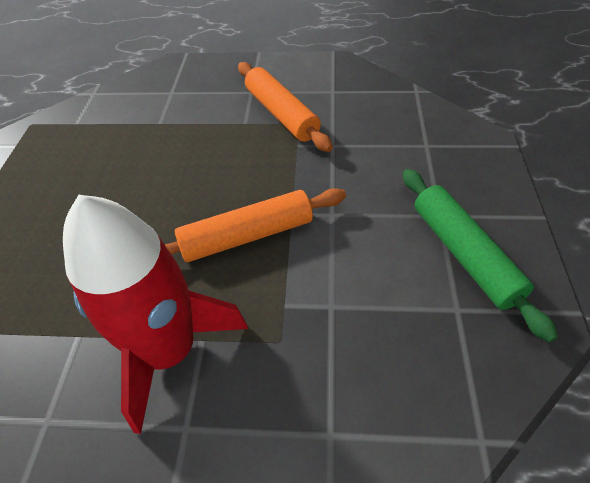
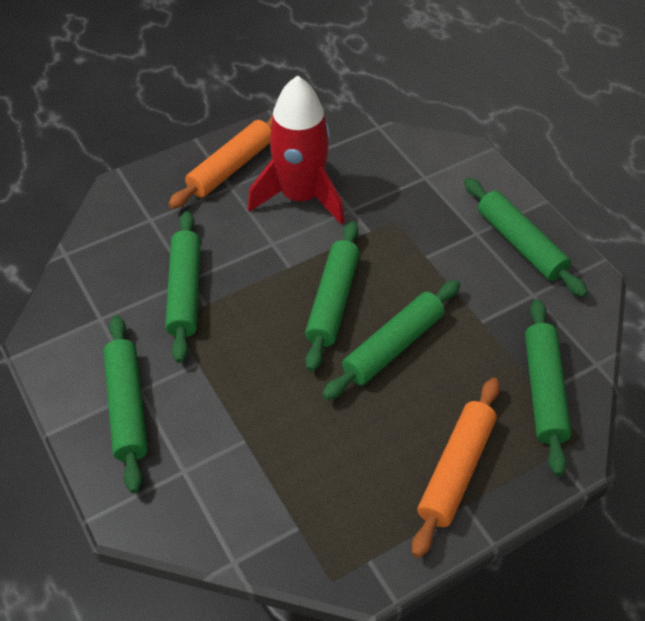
green rolling pin: 1 -> 6

